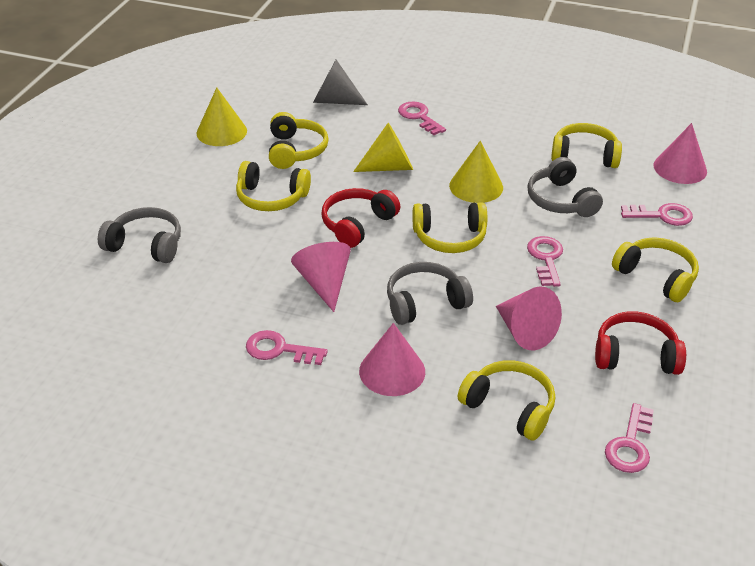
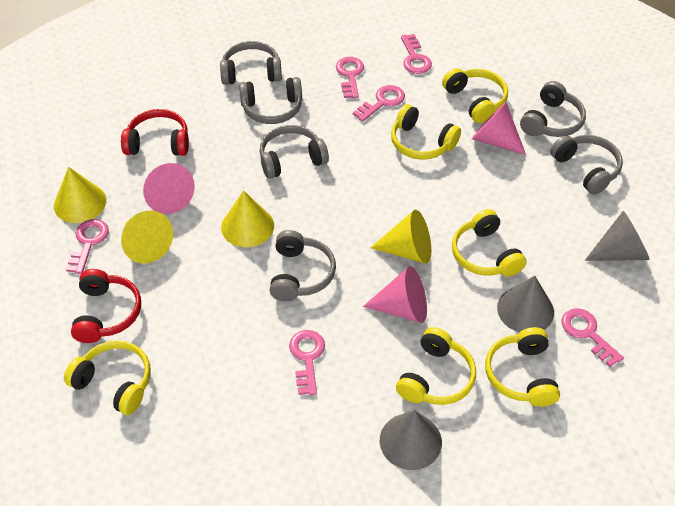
grey cone: 1 -> 3
grey headphones: 3 -> 6
pink cone: 4 -> 3
pink key: 5 -> 6
yellow cone: 3 -> 4

